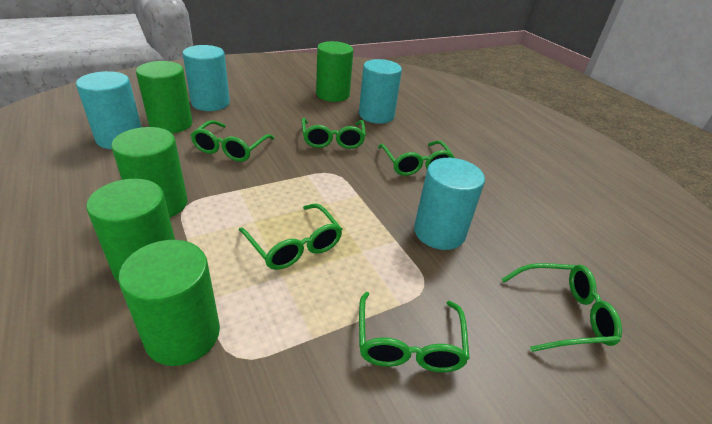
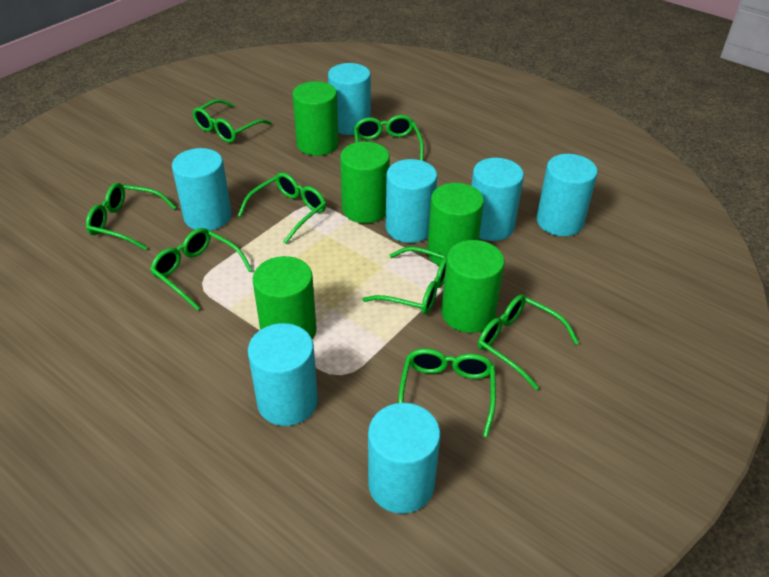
green glasses: 6 -> 8
turquoise cylinder: 4 -> 7

